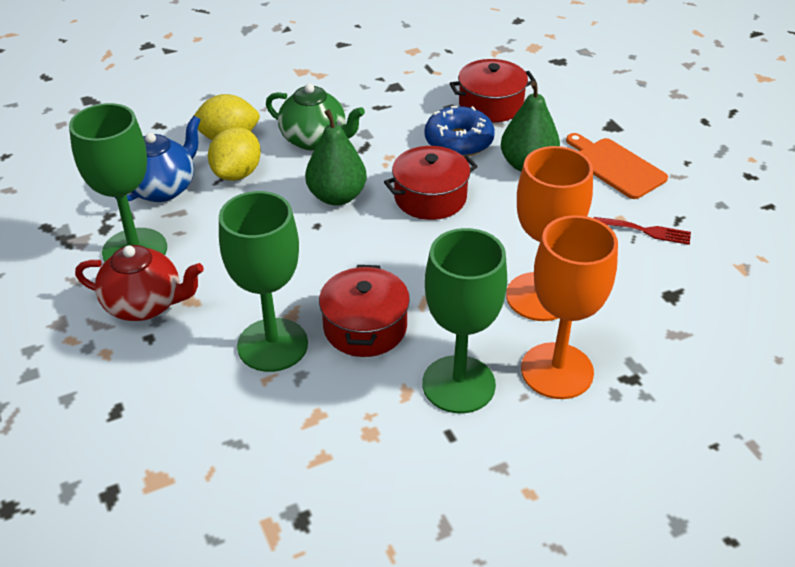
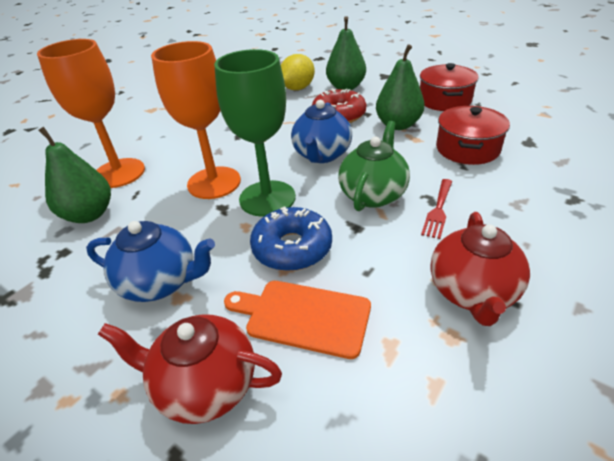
blue teapot: 1 -> 2
green goblet: 3 -> 1
green pear: 2 -> 3
red donut: 0 -> 1
red pot: 3 -> 2
red teapot: 1 -> 2
yellow lemon: 2 -> 1

